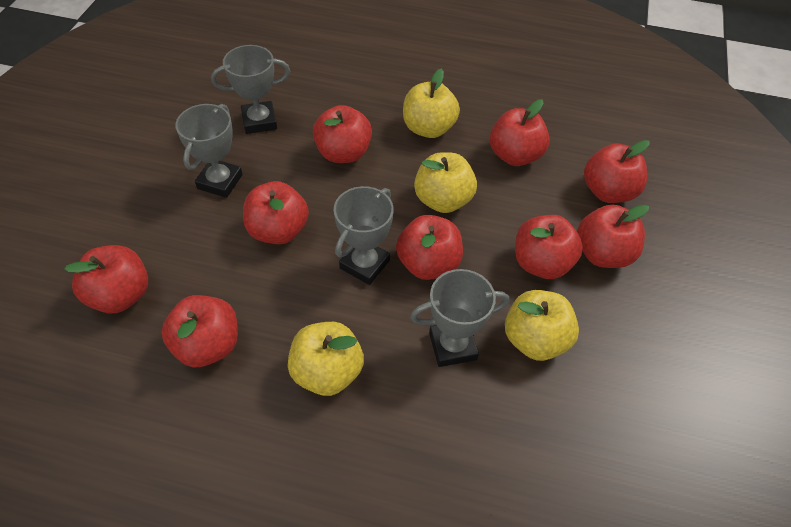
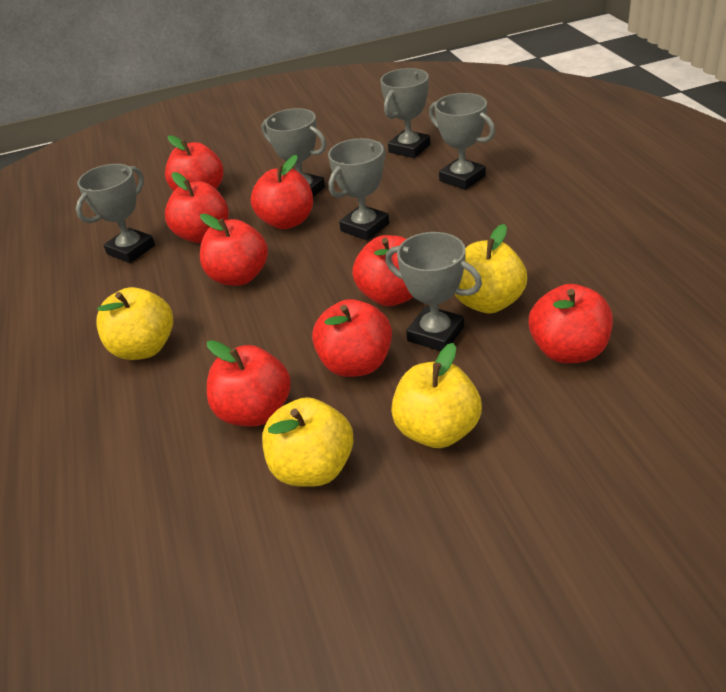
grey trophy: 4 -> 6
red apple: 9 -> 8

